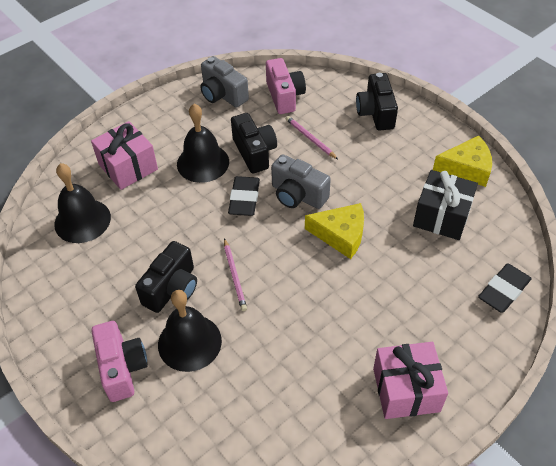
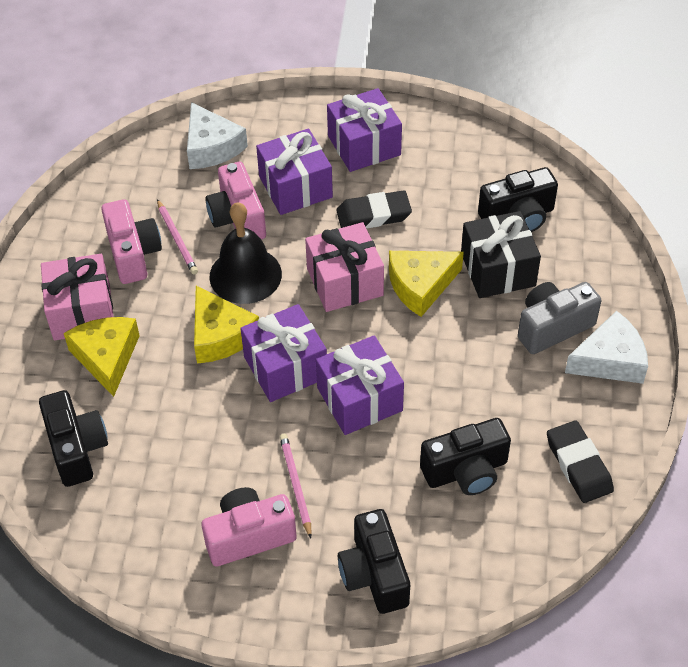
black bell: 3 -> 1
black camera: 3 -> 4
grey camera: 2 -> 1
pink camera: 2 -> 3
purple gift: 0 -> 4
white cheese: 0 -> 2
yellow cheese: 2 -> 3

